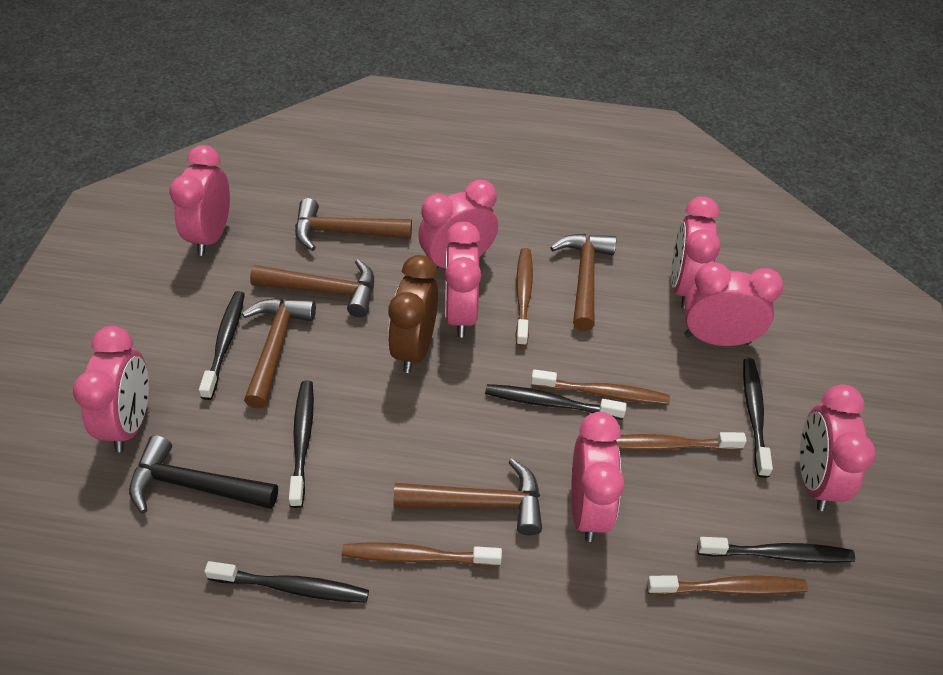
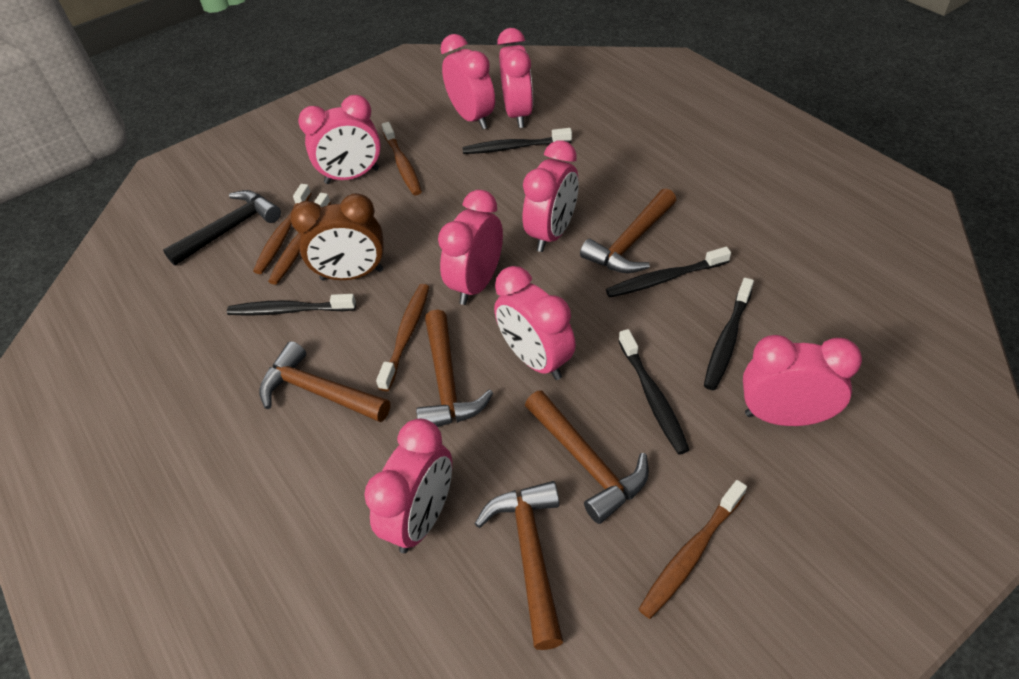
black toothbrush: 6 -> 5

